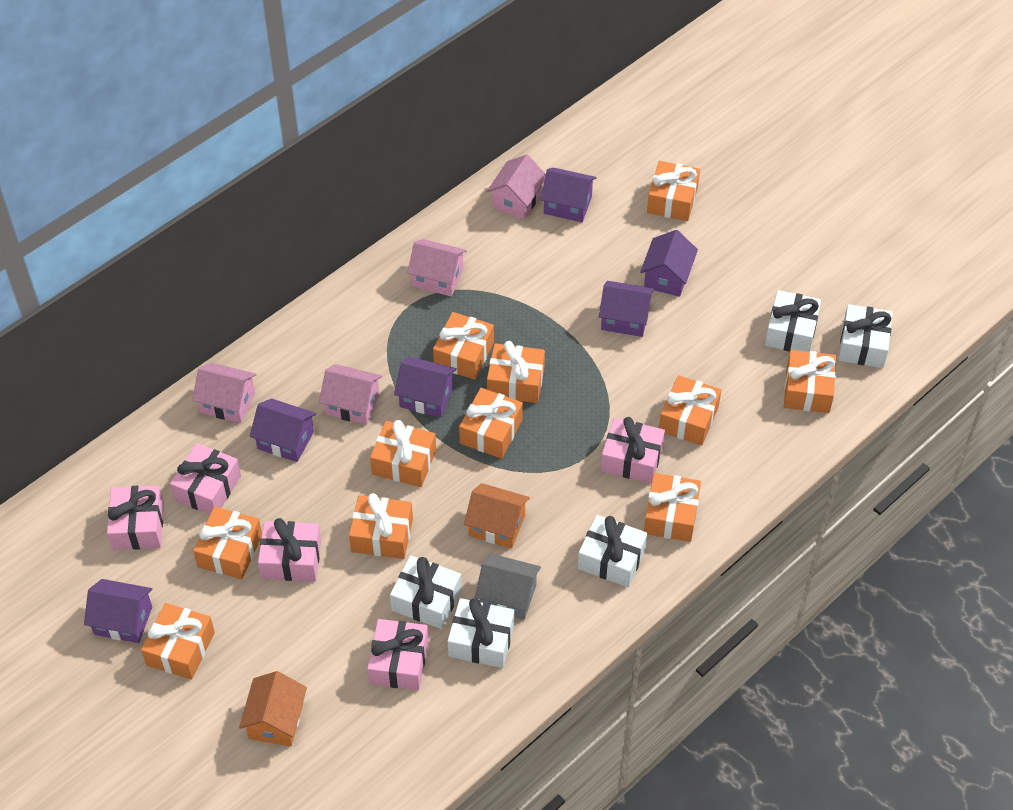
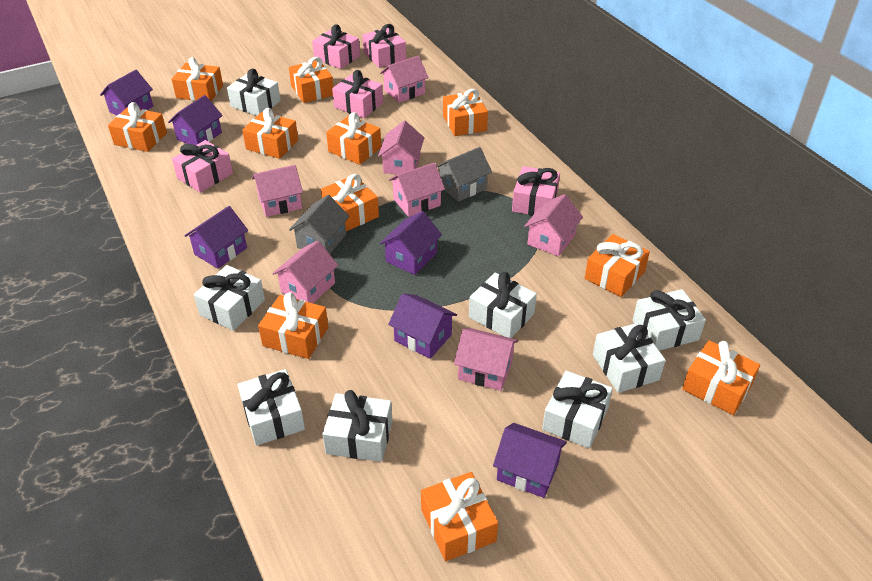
grey house: 1 -> 2
orange house: 2 -> 0
pink house: 4 -> 7
white gift: 5 -> 8

